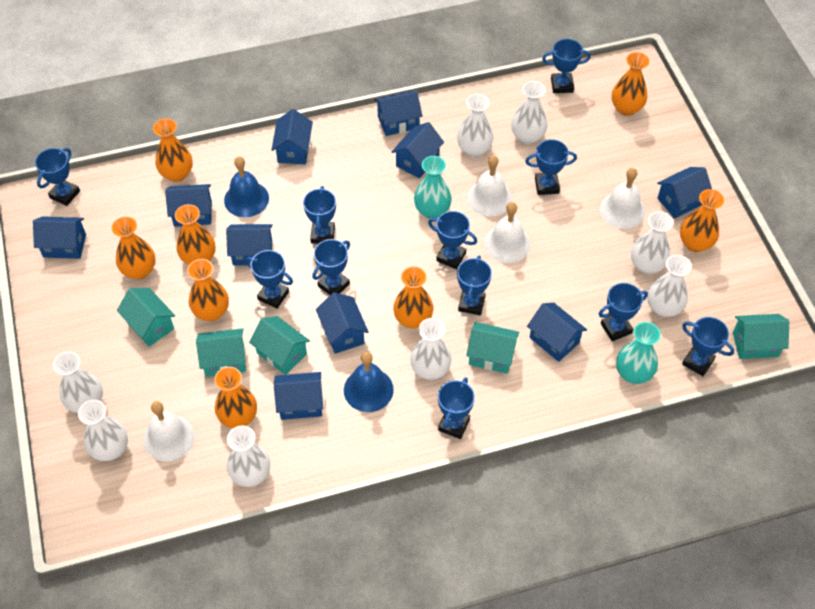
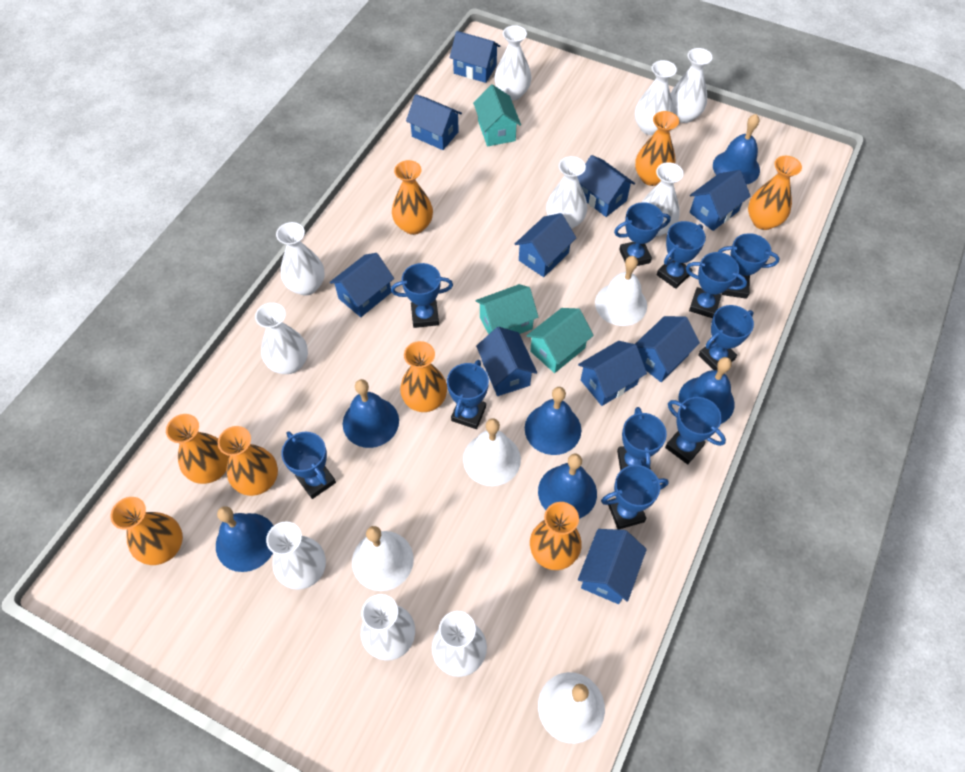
blue bell: 2 -> 6
turquoise house: 5 -> 3
turquoise vase: 2 -> 0
white vase: 8 -> 10

